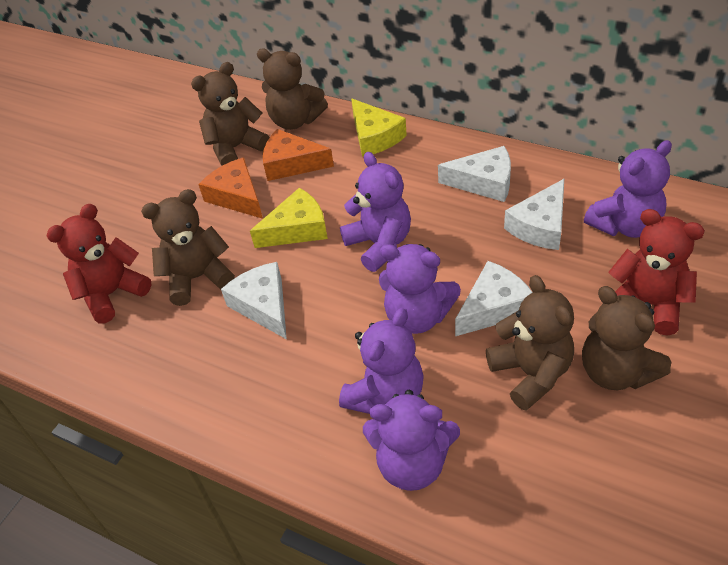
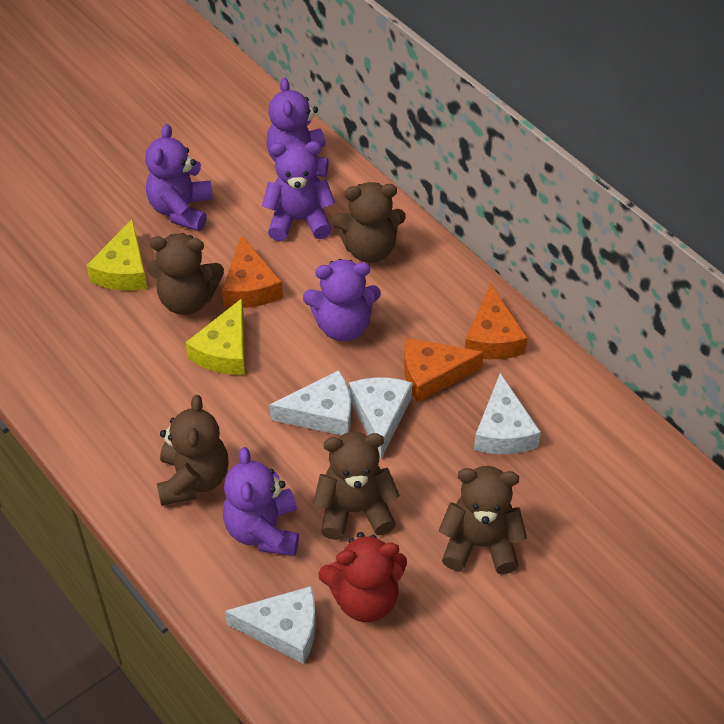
orange cheese: 2 -> 3
red teddy bear: 2 -> 1

